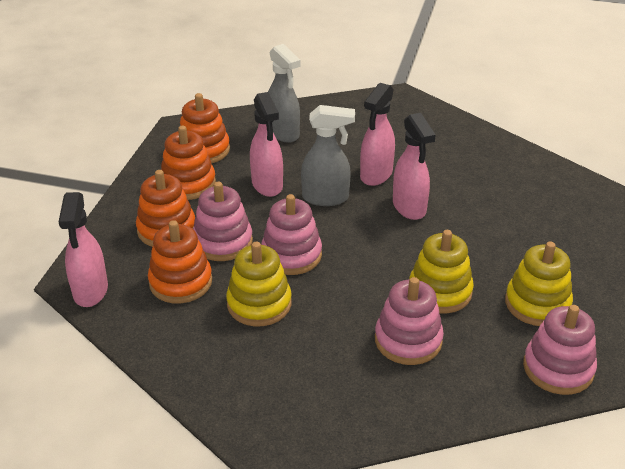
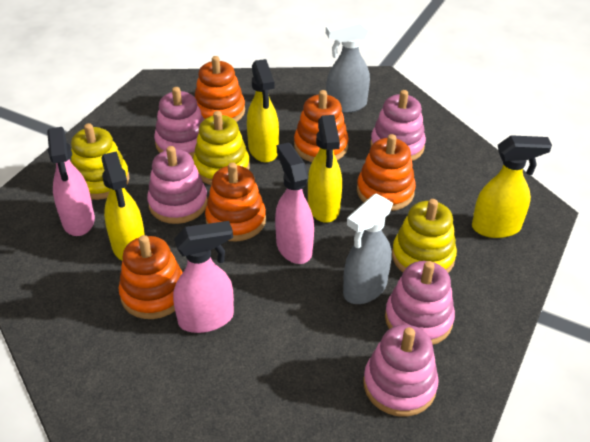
orange stacking toy: 4 -> 5
pink spray bottle: 4 -> 3
pink stacking toy: 4 -> 5
yellow spray bottle: 0 -> 4

